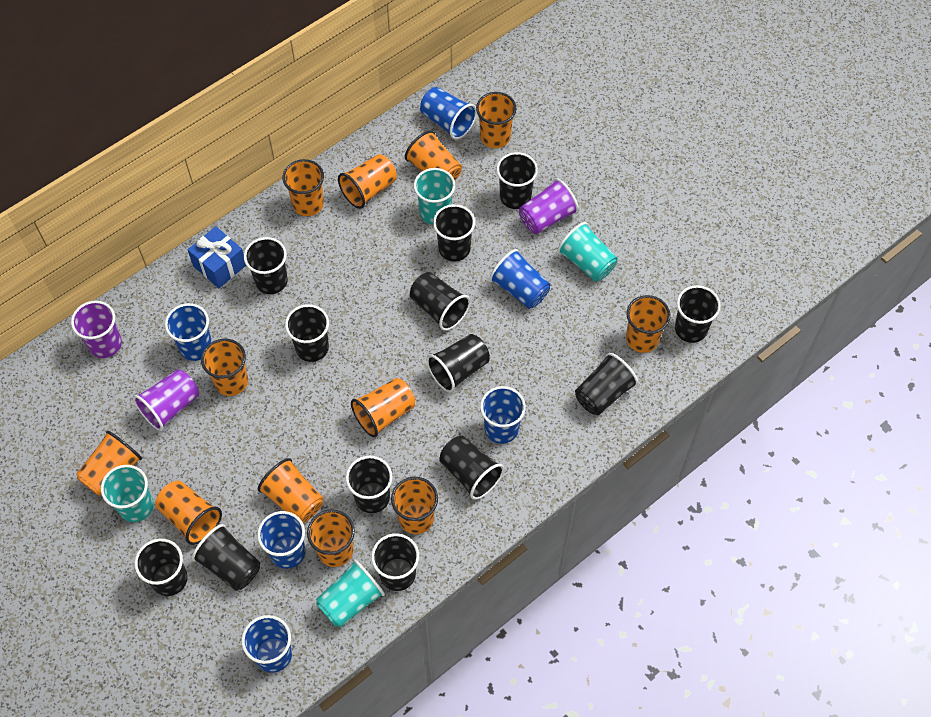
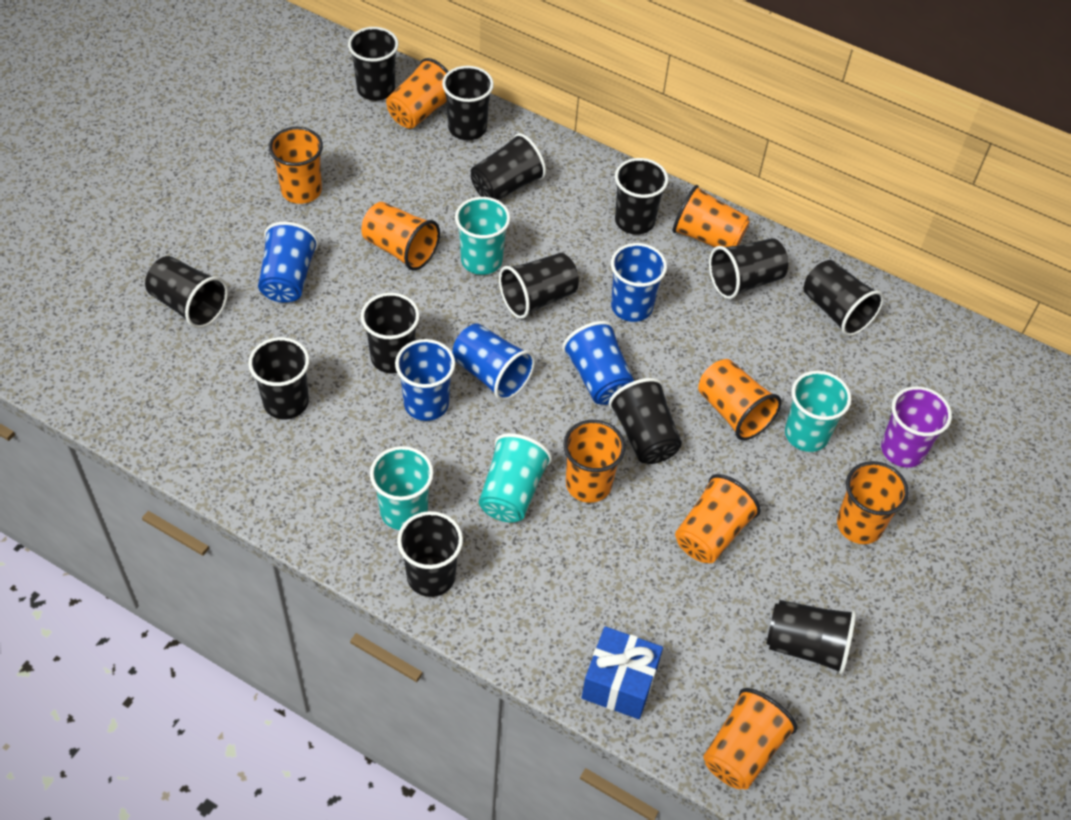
blue cup: 6 -> 5
orange cup: 12 -> 9
purple cup: 3 -> 1

